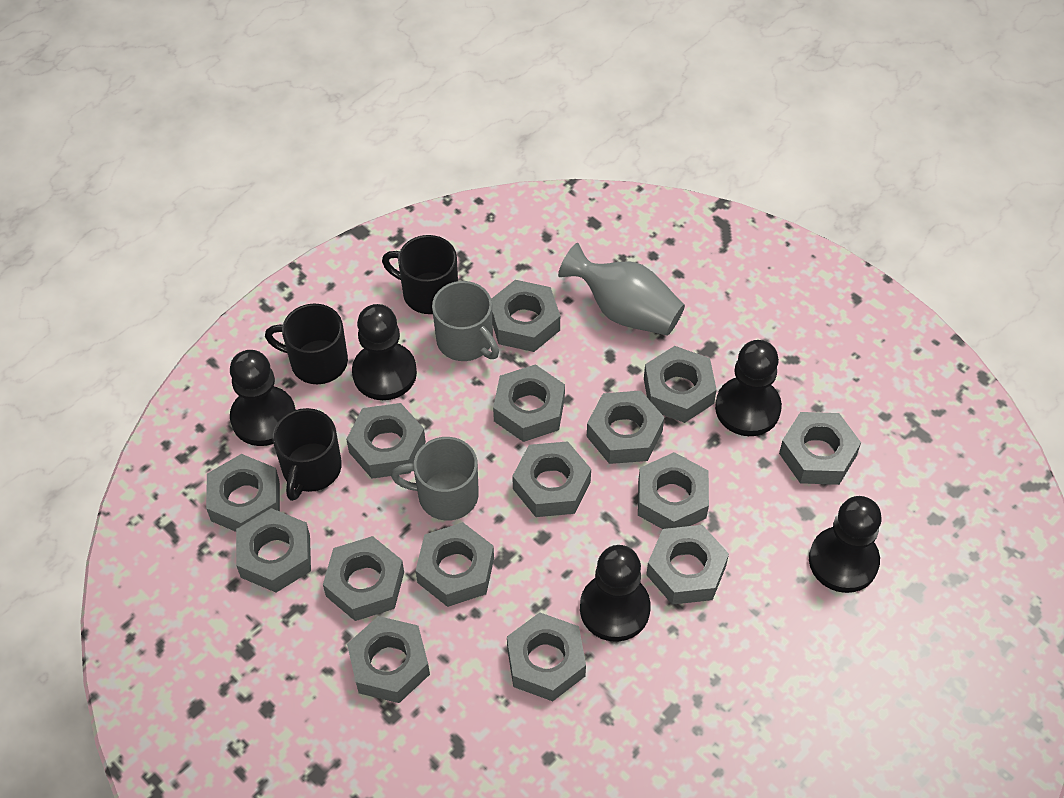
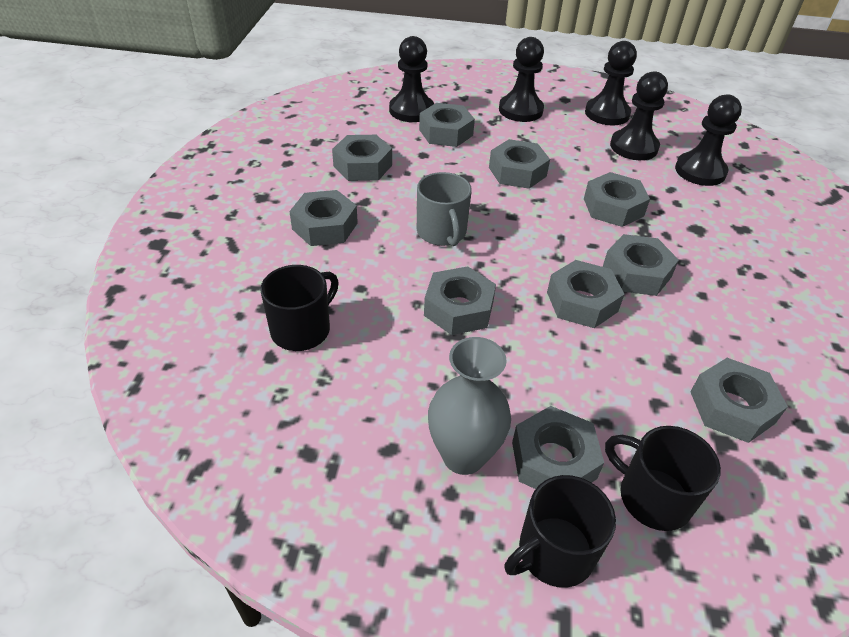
grey mug: 2 -> 1
grey nut: 15 -> 10

